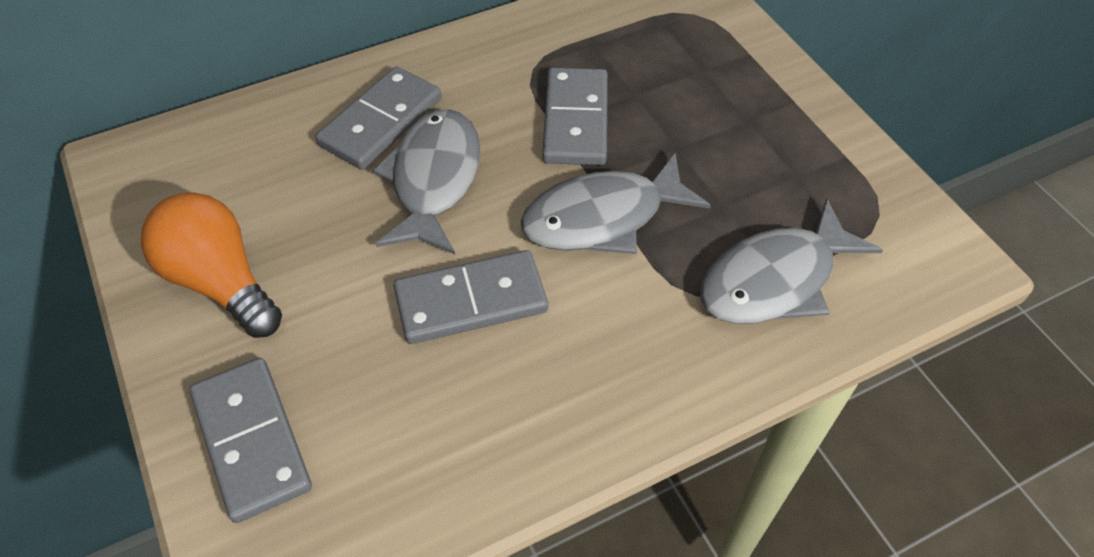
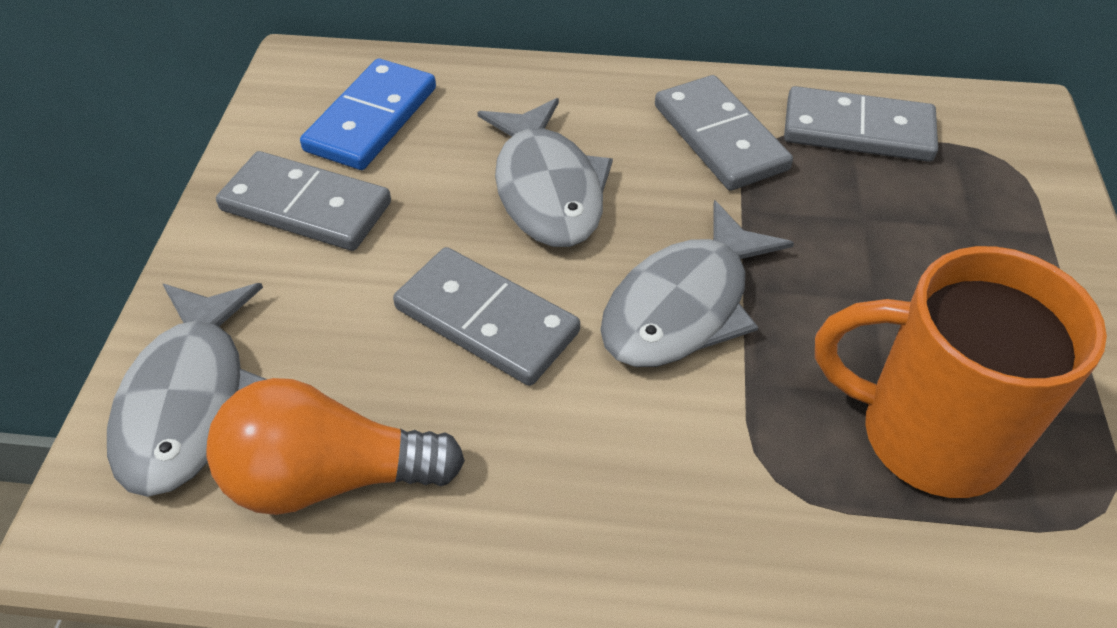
blue domino: 0 -> 1
orange mug: 0 -> 1

